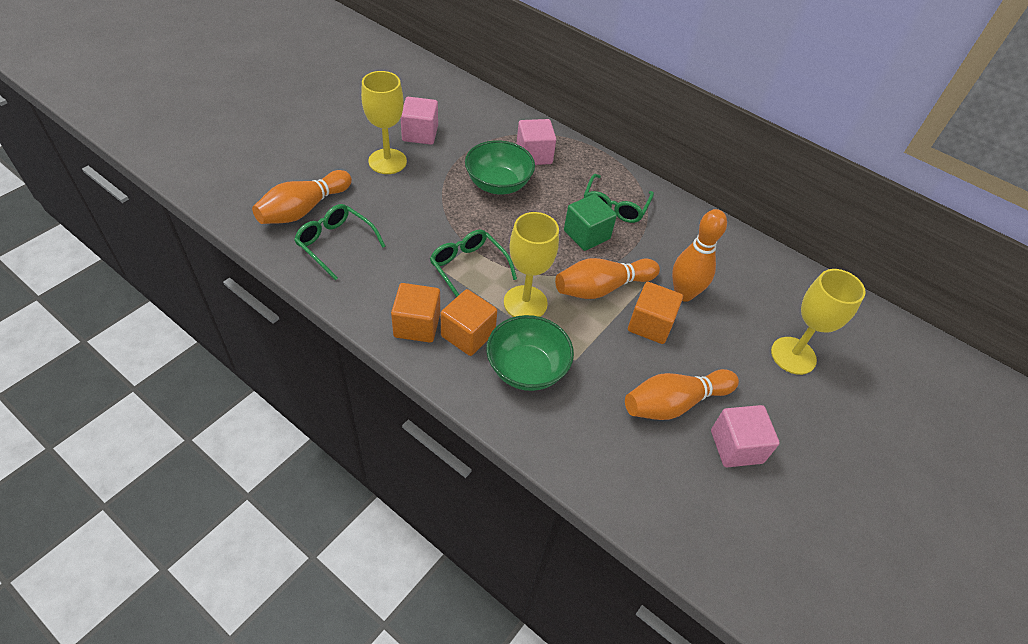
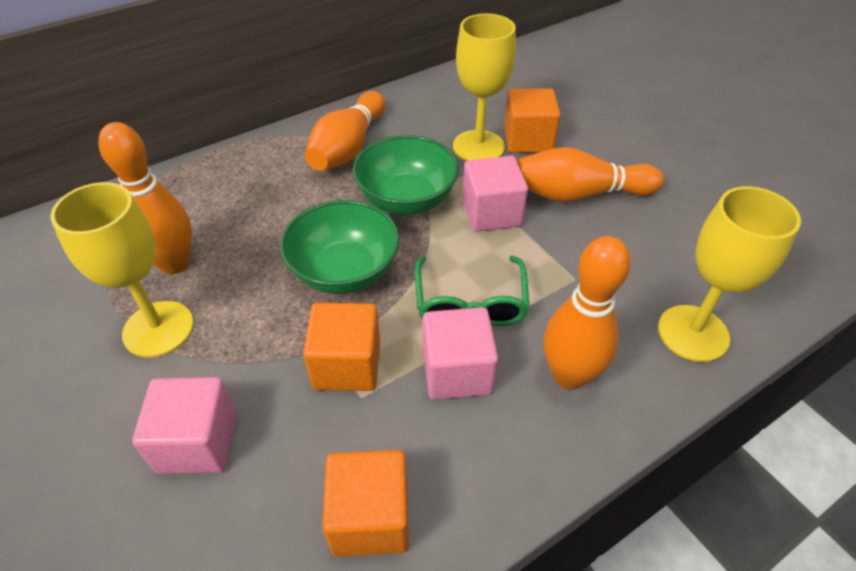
green cube: 1 -> 0
green glasses: 3 -> 1

